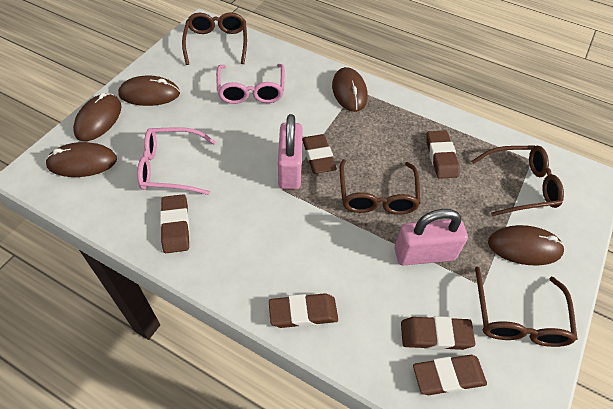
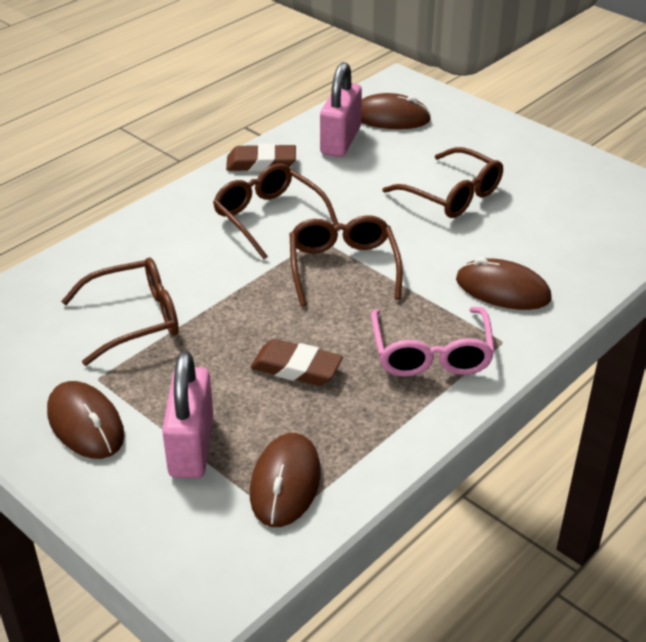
brown eraser: 6 -> 2
brown mouse: 5 -> 4
pink glasses: 2 -> 1

